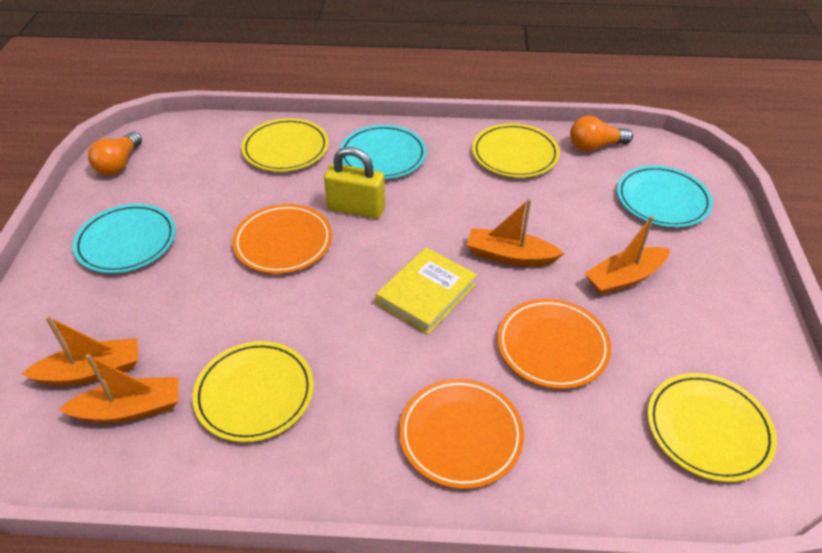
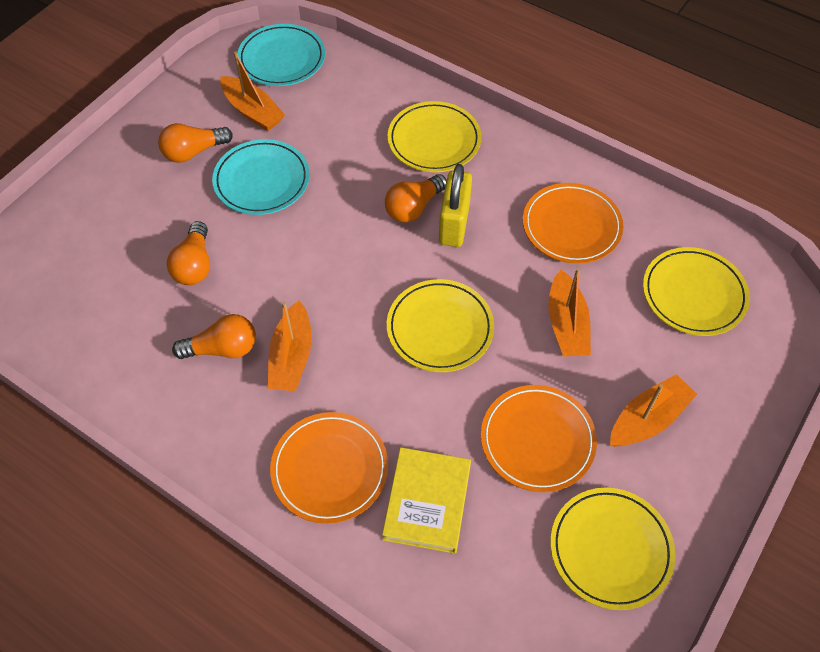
orange light bulb: 2 -> 4
turquoise plate: 3 -> 2

